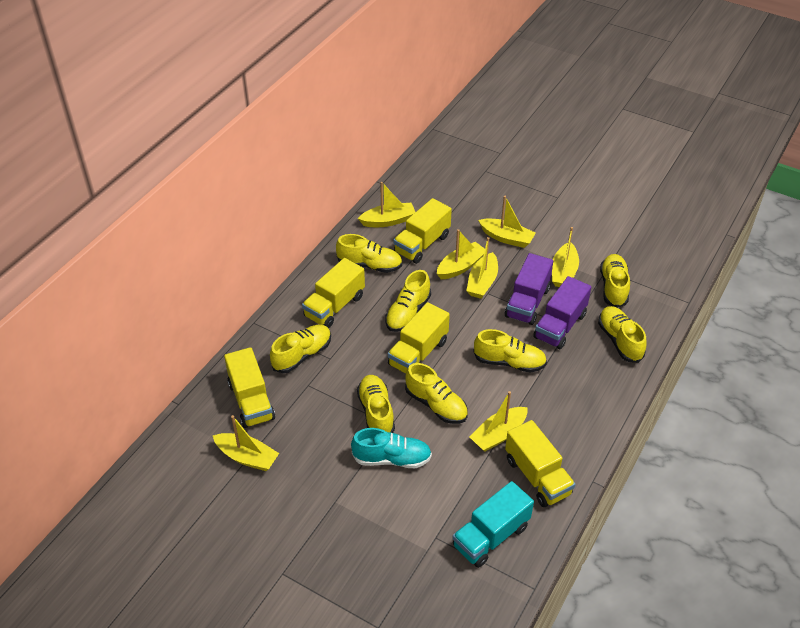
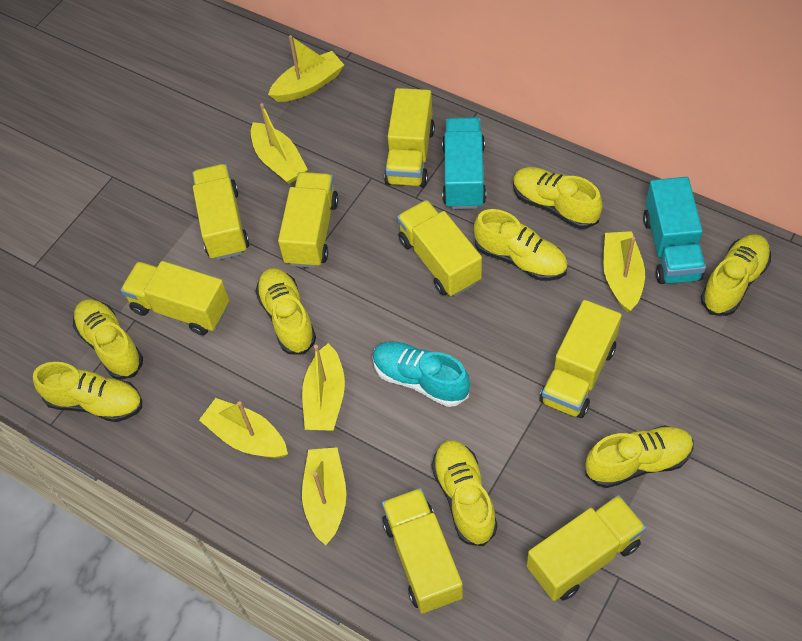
purple truck: 2 -> 0
turquoise truck: 1 -> 2
yellow boat: 7 -> 6
yellow truck: 5 -> 8

